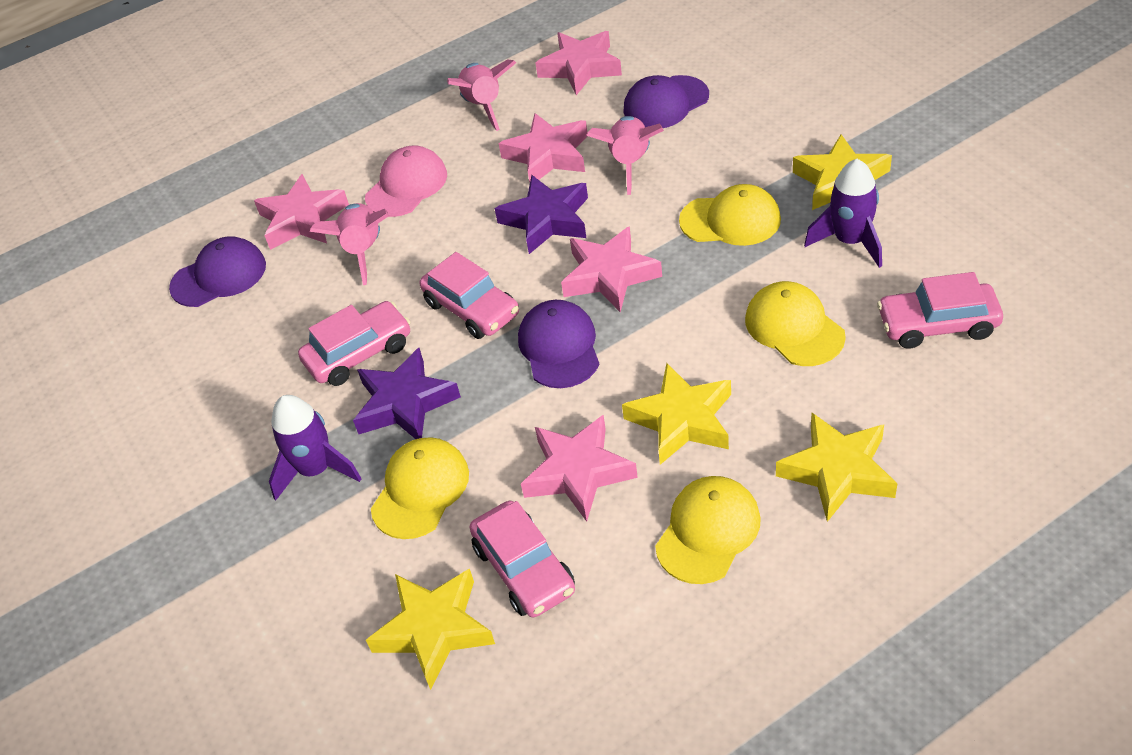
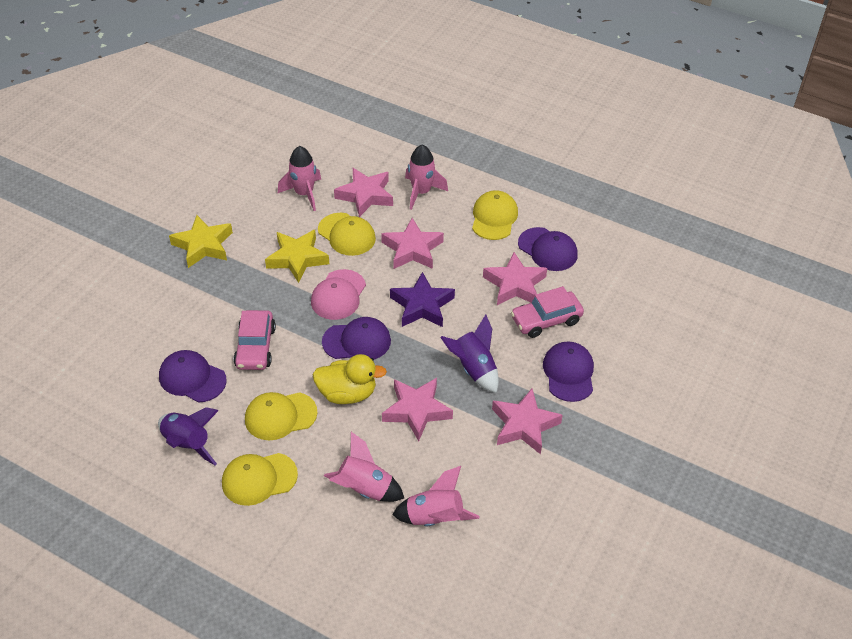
pink car: 4 -> 2
pink rocket: 3 -> 4
purple cap: 3 -> 4
purple star: 2 -> 1
yellow duck: 0 -> 1
yellow star: 4 -> 2

